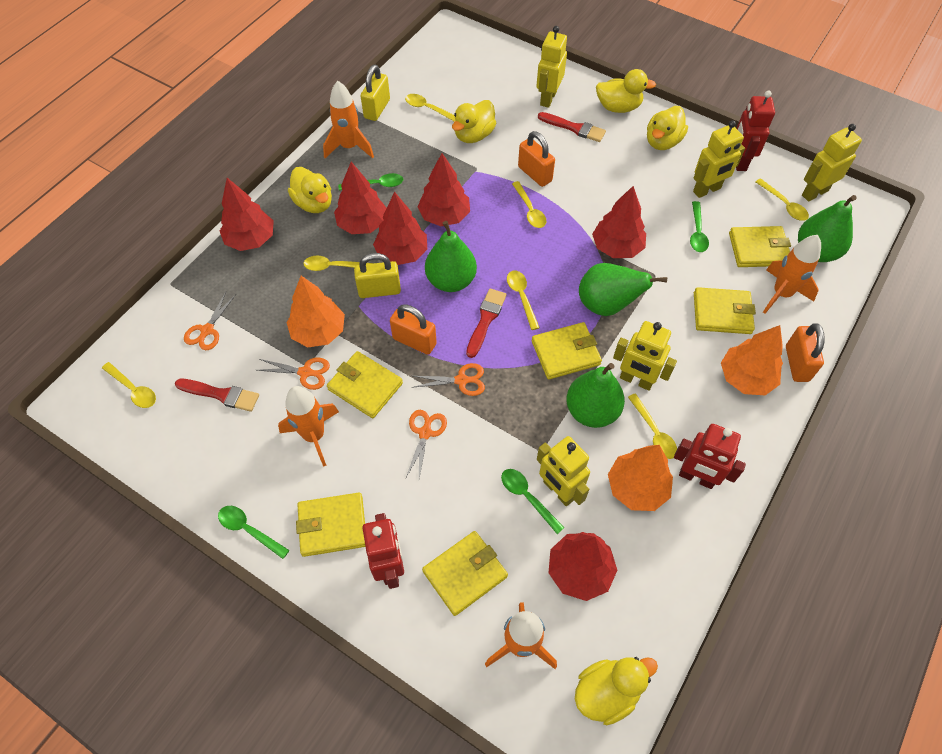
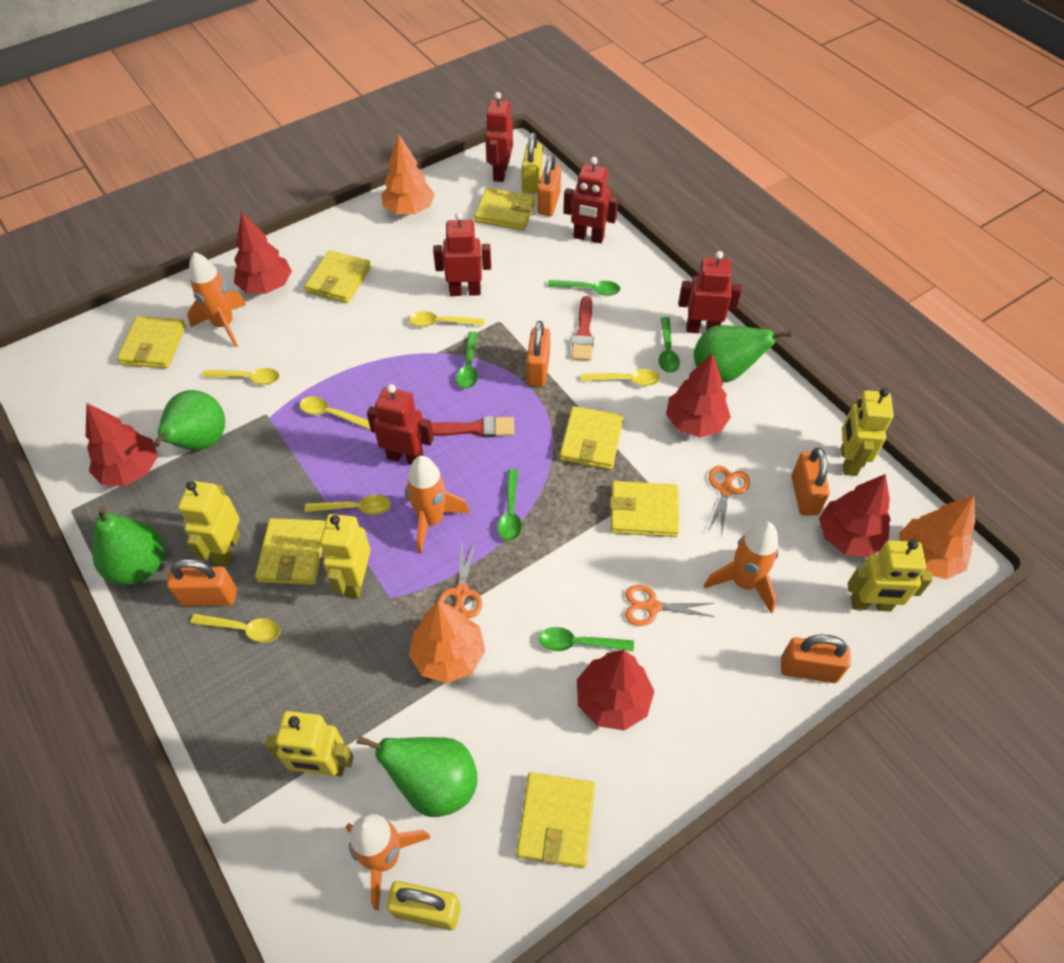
green spoon: 4 -> 5
orange padlock: 3 -> 5
orange scissors: 4 -> 3
red brush: 3 -> 2
red robot: 3 -> 5
red tree: 6 -> 5
yellow duck: 5 -> 0
yellow spoon: 7 -> 6
yellow wallet: 6 -> 7

